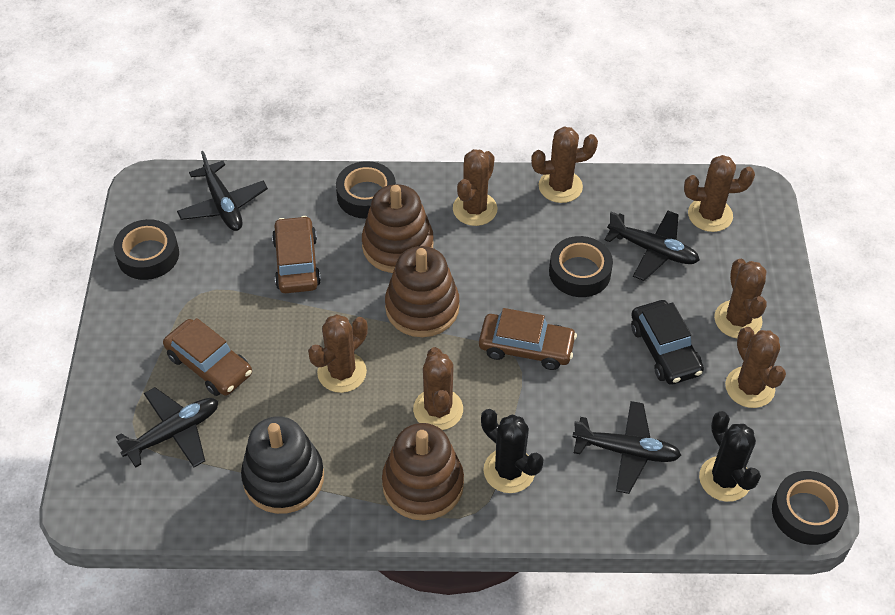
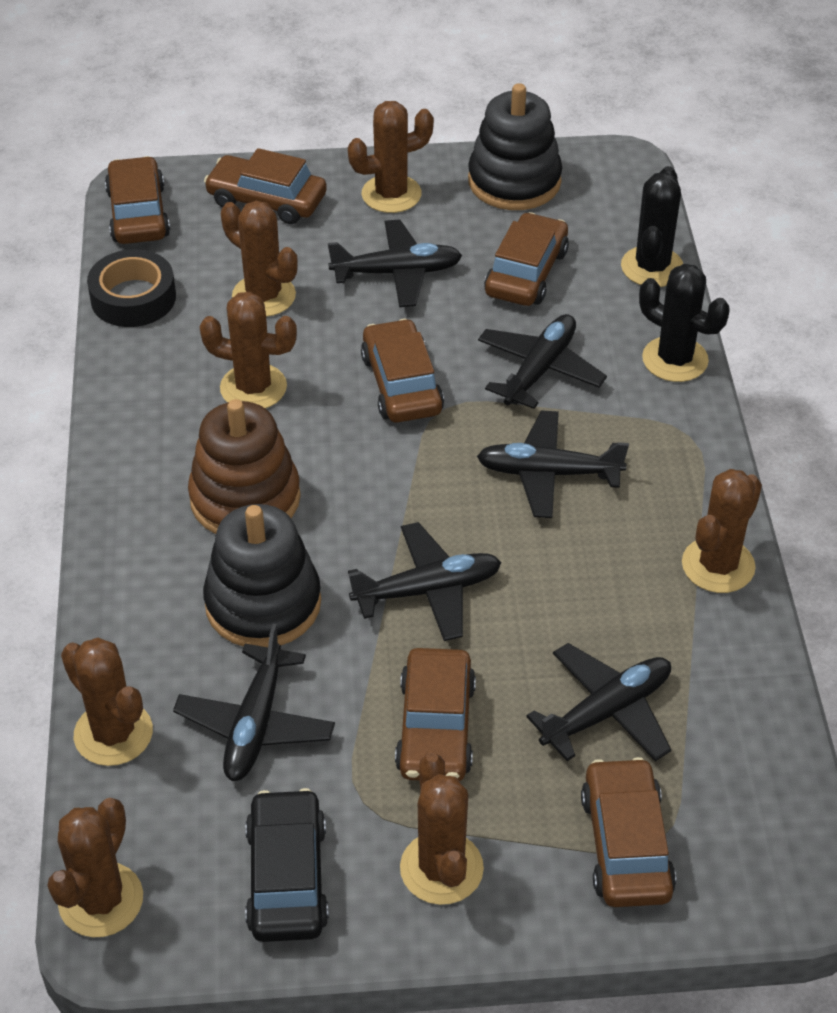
black plane: 4 -> 6
black stacking toy: 1 -> 2
black tape: 4 -> 1
brown car: 3 -> 6
brown stacking toy: 3 -> 1

